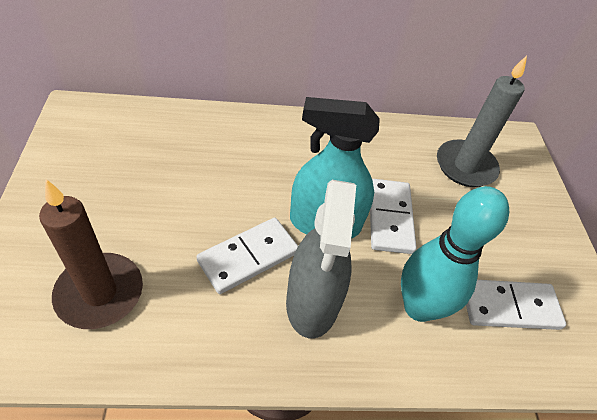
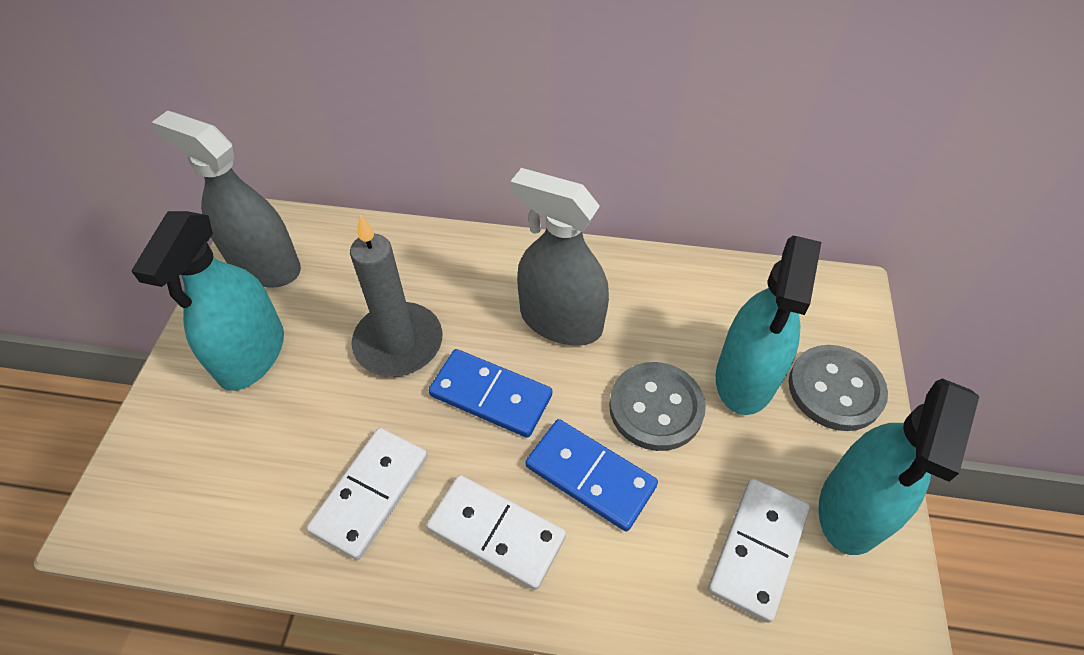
blue domino: 0 -> 2
brown candle: 1 -> 0
grey button: 0 -> 2
grey spray bottle: 1 -> 2
turquoise bowling pin: 1 -> 0
turquoise spray bottle: 1 -> 3

